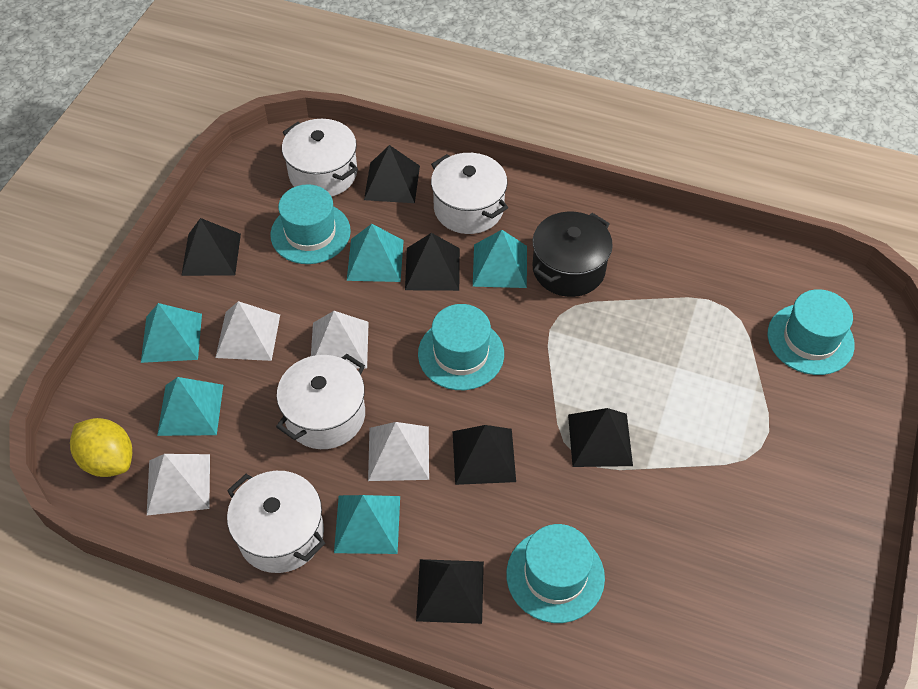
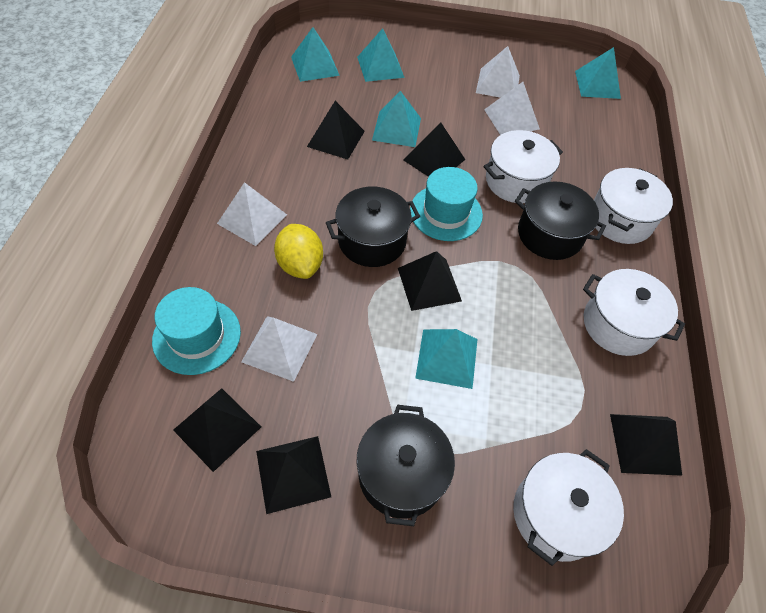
black pot: 1 -> 3
turquoise hat: 4 -> 2

